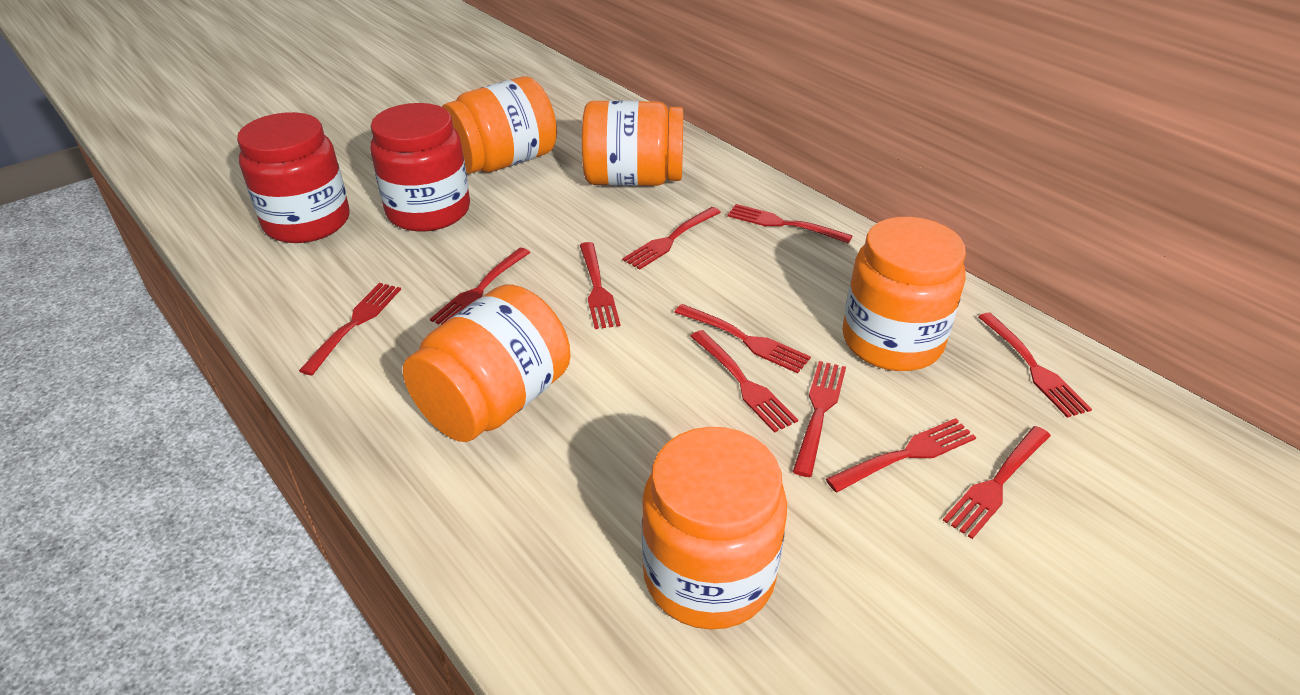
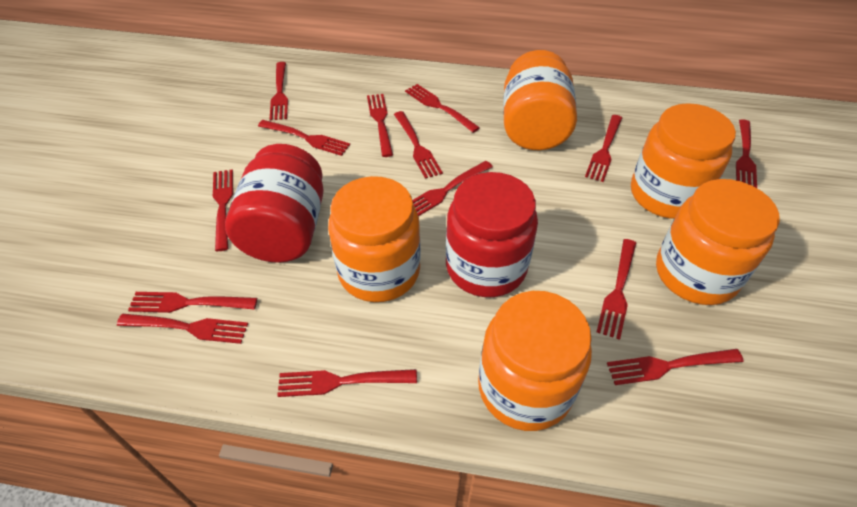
red fork: 11 -> 14

